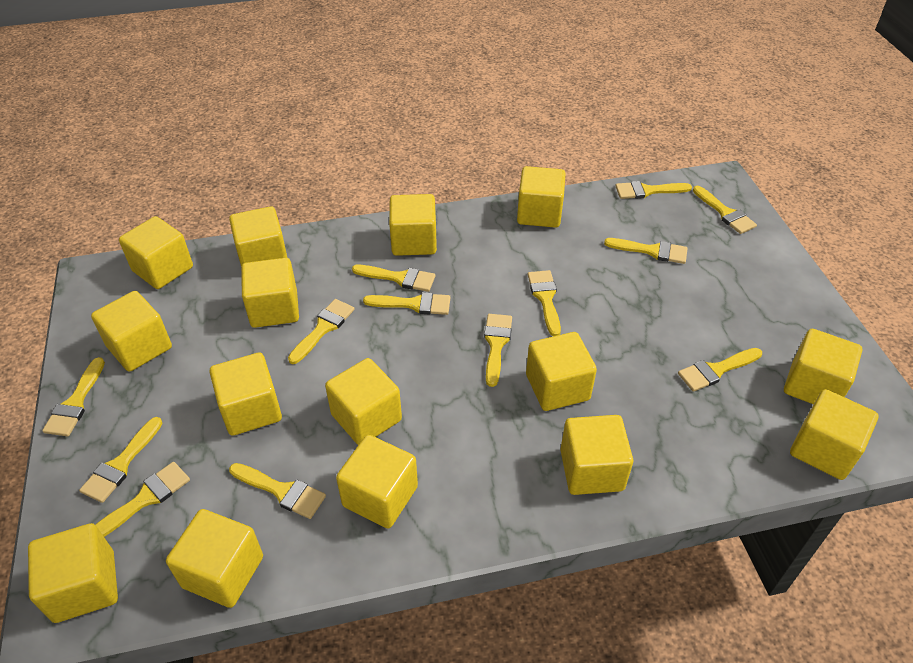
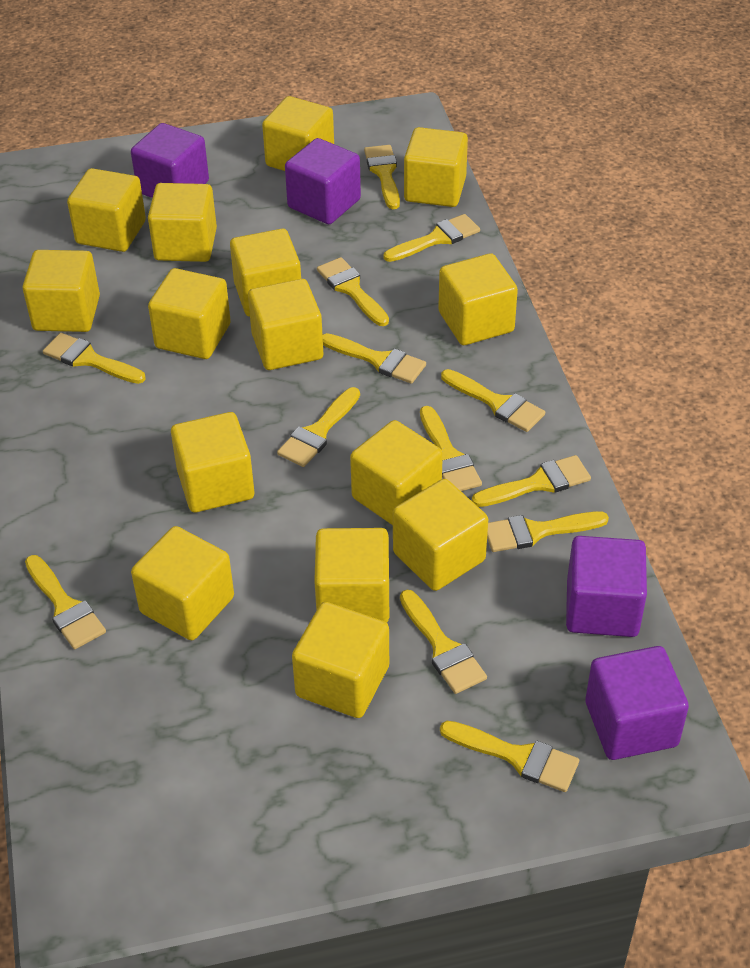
purple cube: 0 -> 4

